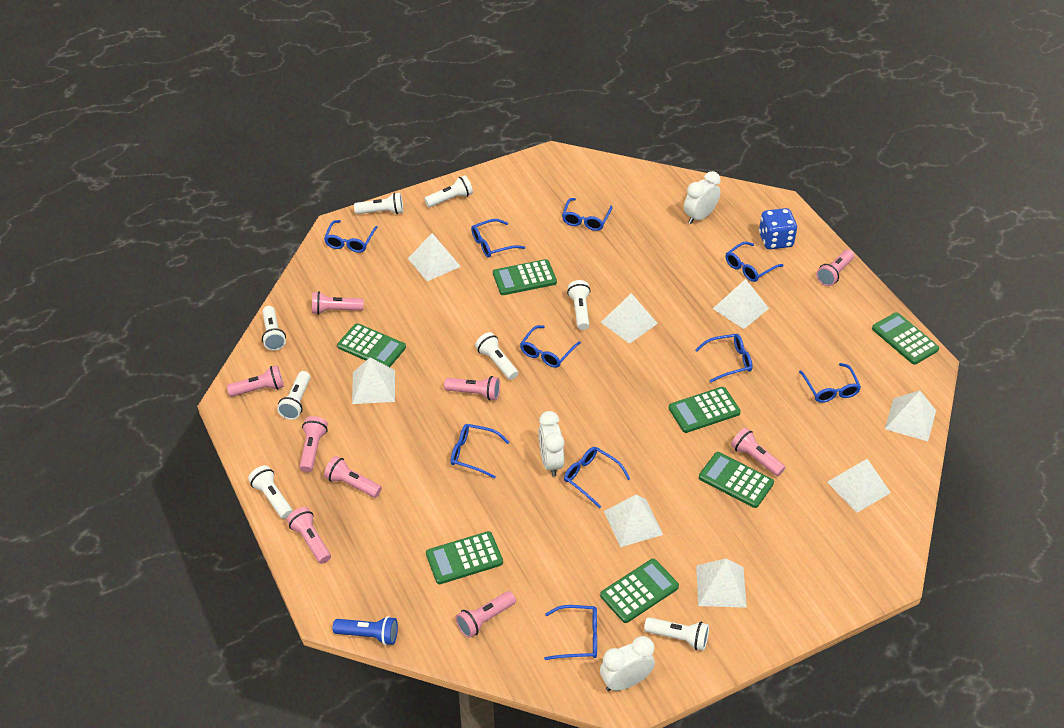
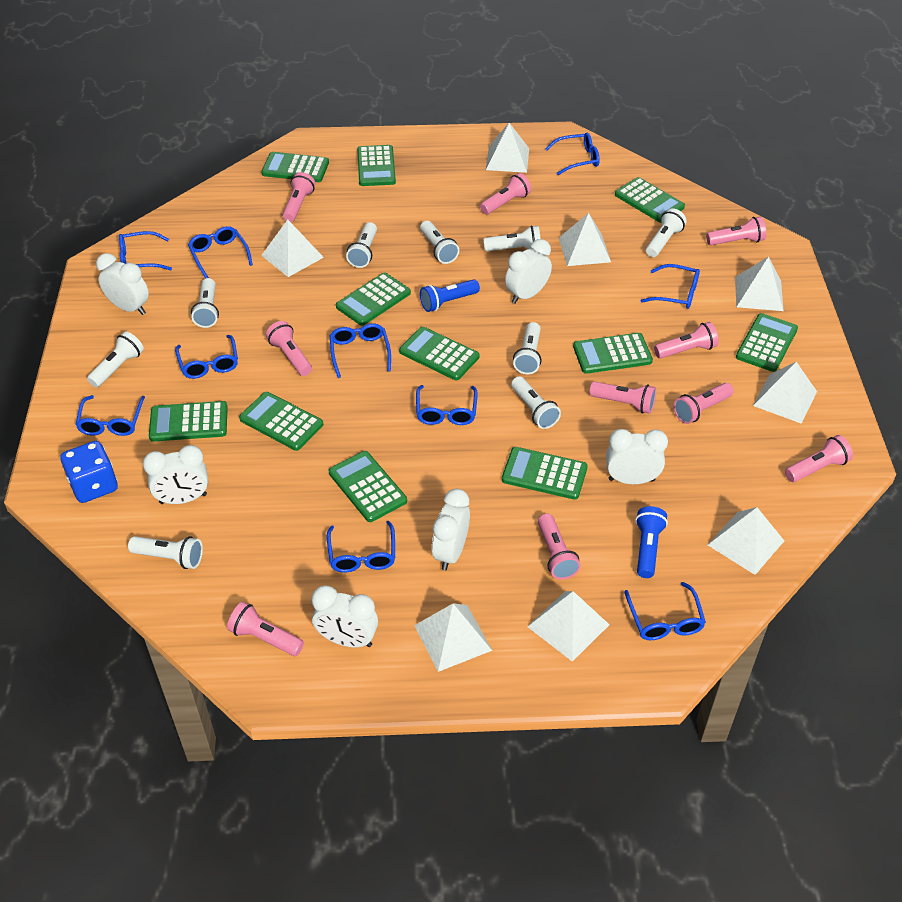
blue flashlight: 1 -> 2
green calculator: 7 -> 11
pink flashlight: 9 -> 10
white clock: 3 -> 6
white flashlight: 8 -> 9

